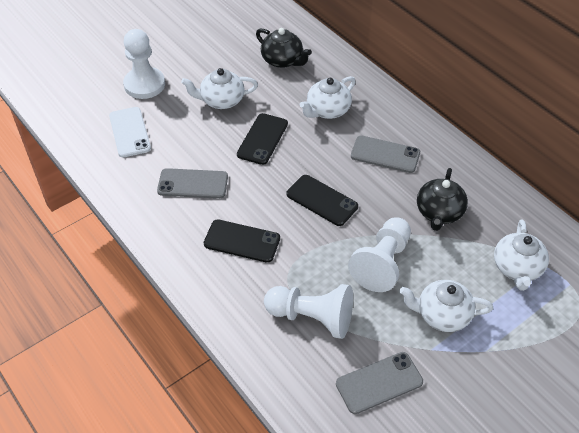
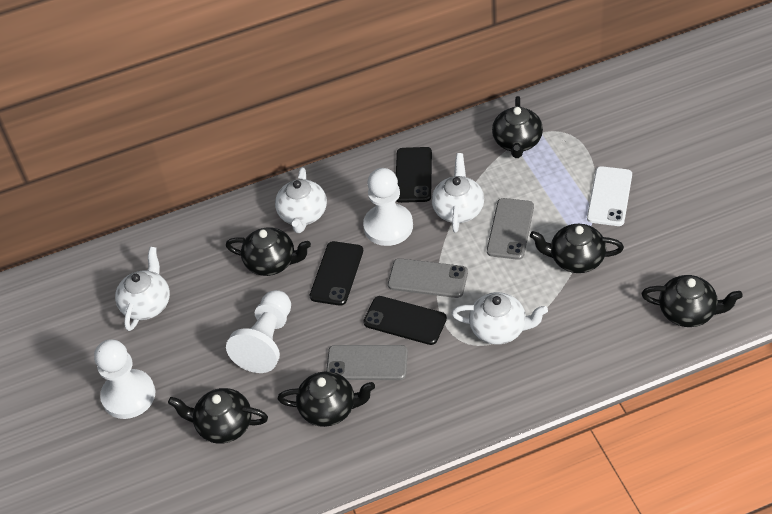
black teapot: 2 -> 6

